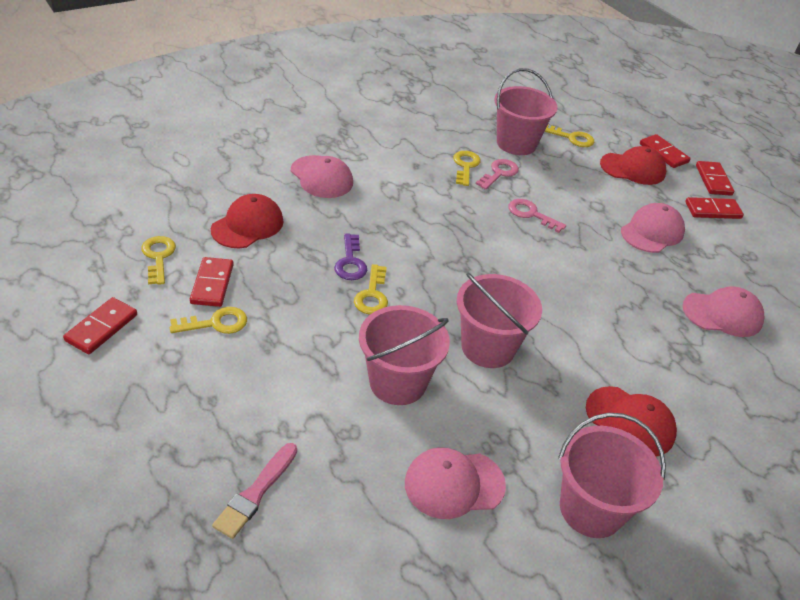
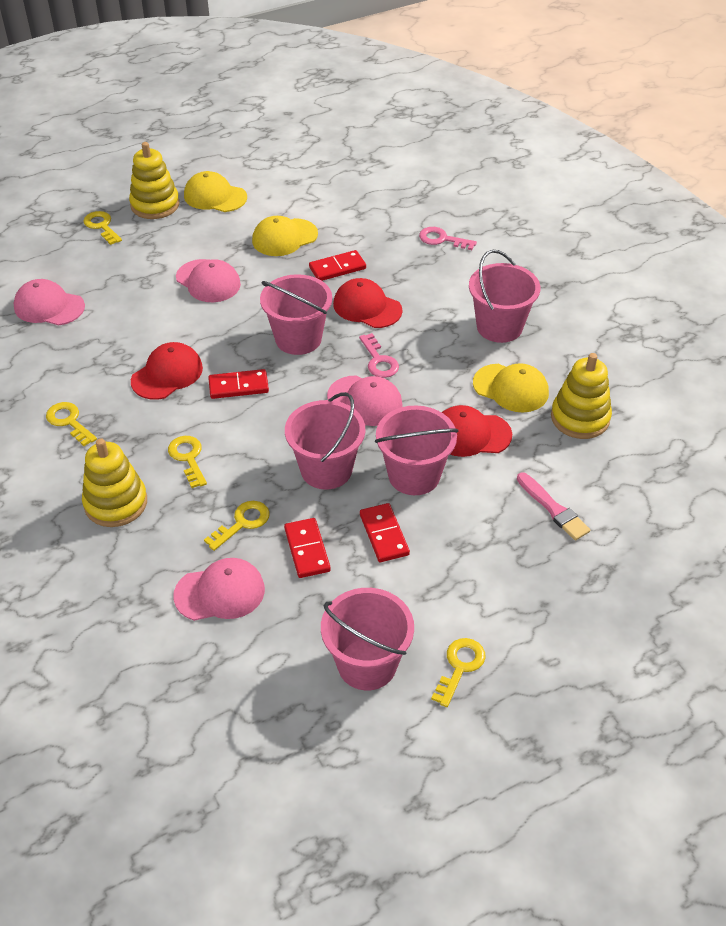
pink bucket: 4 -> 5
purple key: 1 -> 0
red domino: 5 -> 4
yellow cap: 0 -> 3
yellow stacking toy: 0 -> 3

